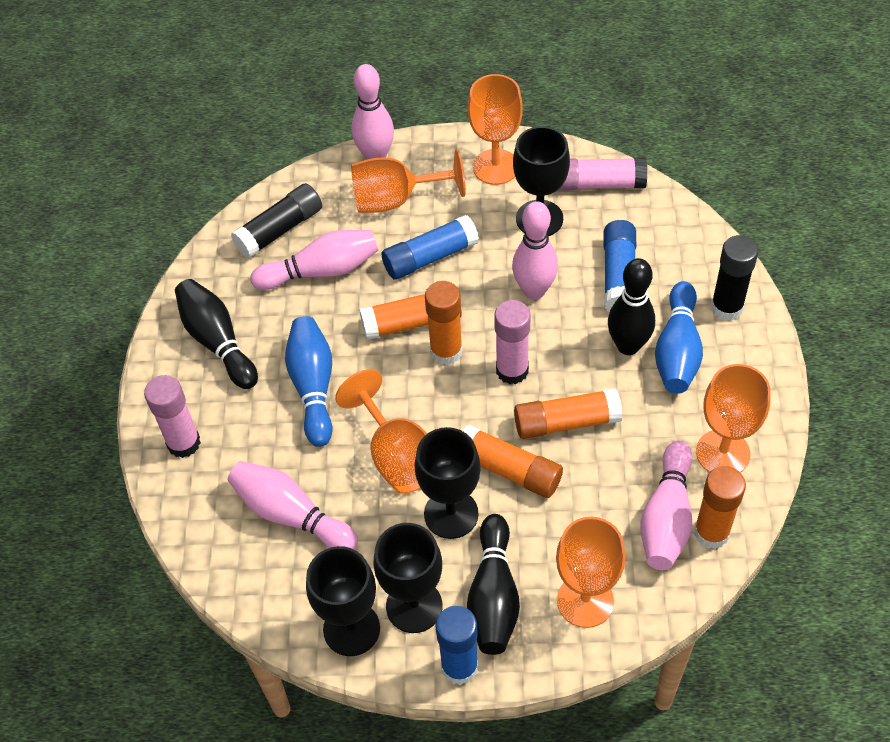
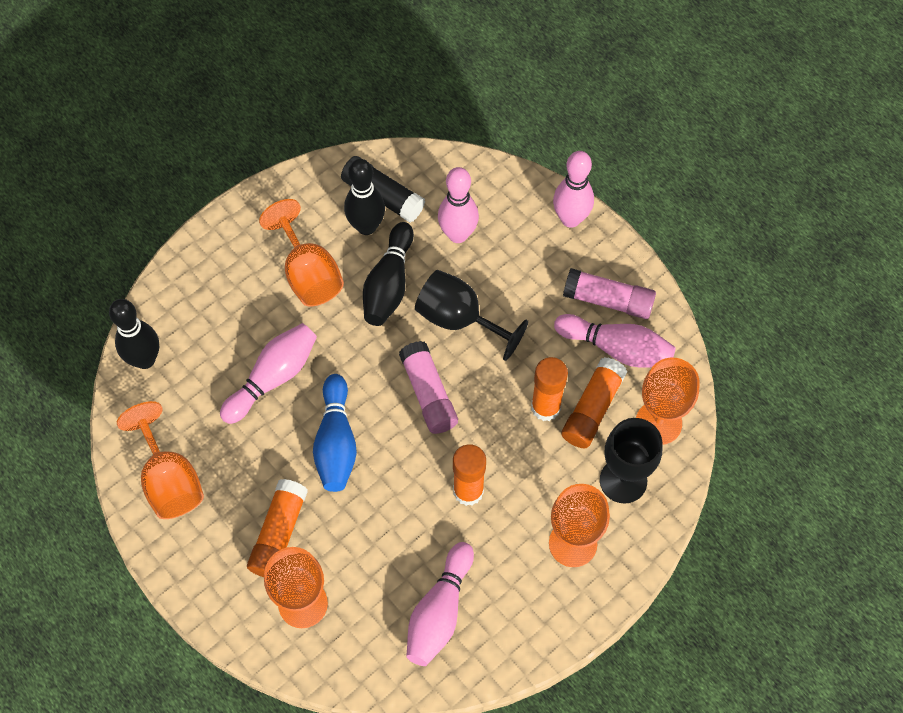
black glue stick: 2 -> 1
black goblet: 4 -> 2
blue bowling pin: 2 -> 1
blue glue stick: 3 -> 0
orange glue stick: 5 -> 4
pink glue stick: 3 -> 2

